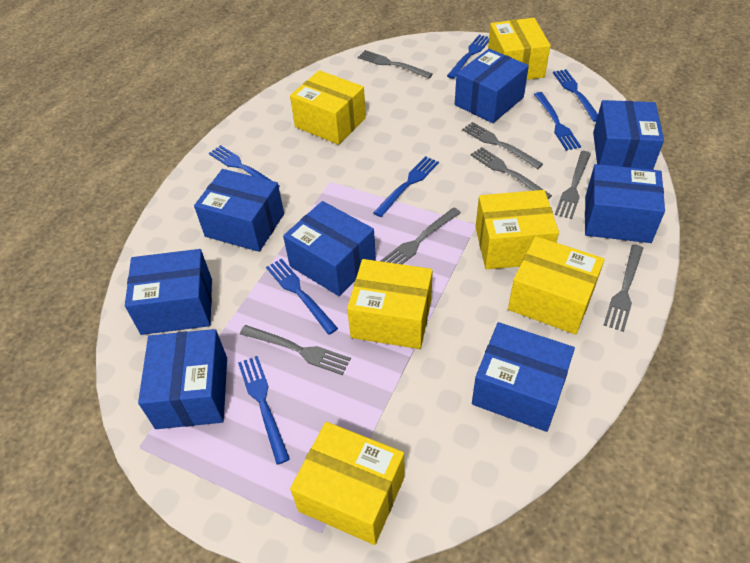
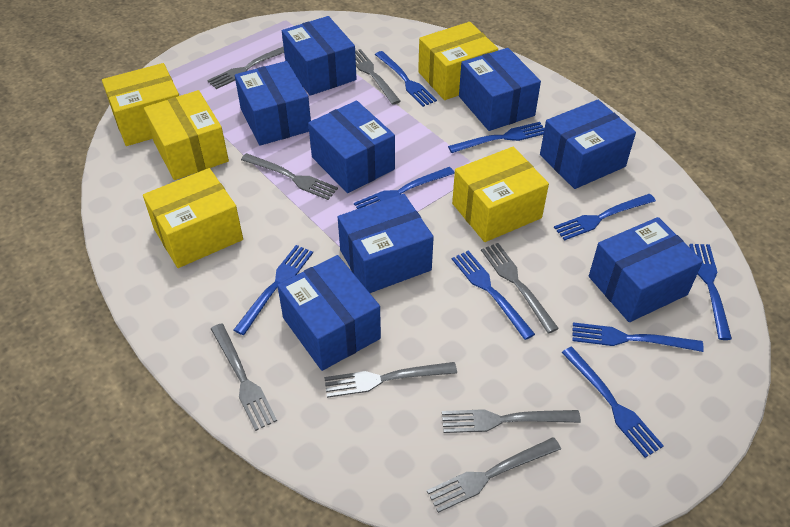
blue fork: 7 -> 9
grey fork: 7 -> 8
yellow box: 6 -> 5

